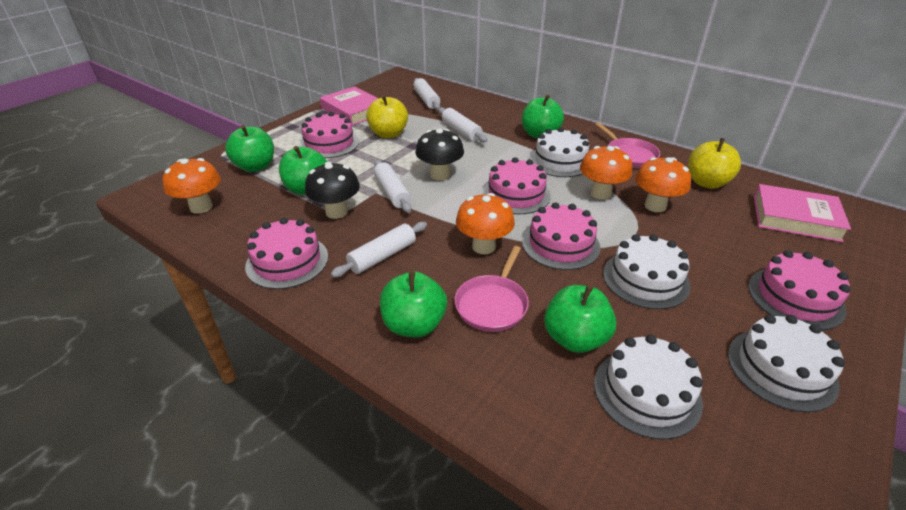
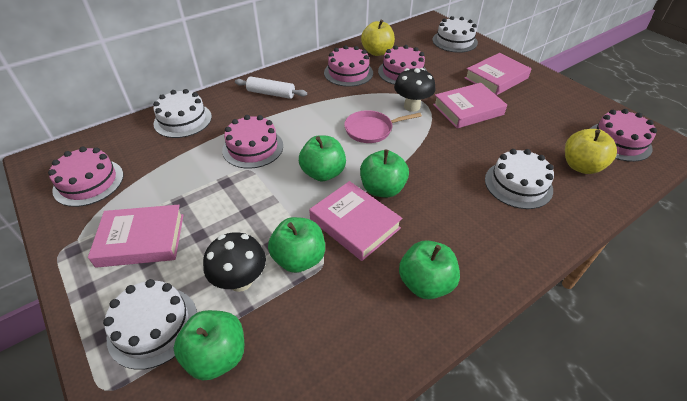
orange mushroom: 4 -> 0
pink book: 2 -> 4
pink pan: 2 -> 1
white rolling pin: 4 -> 1

